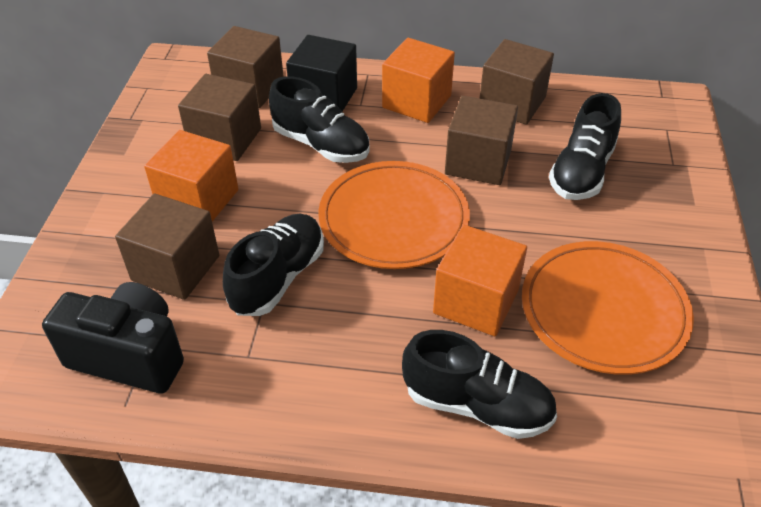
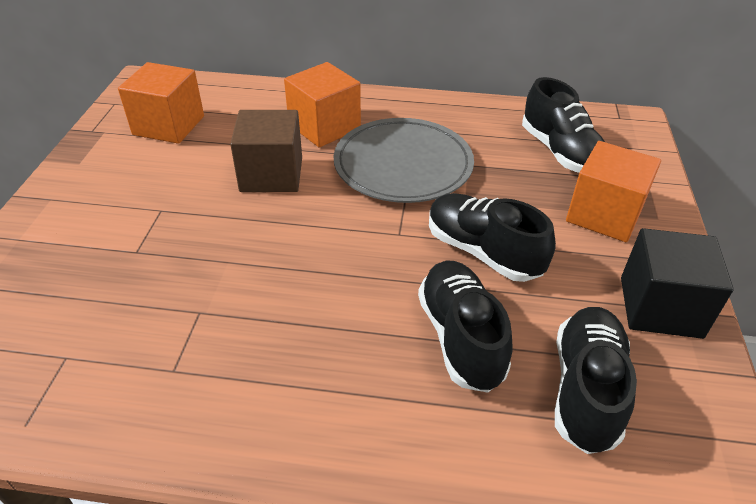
black camera: 1 -> 0
brown cube: 5 -> 1
grey plate: 0 -> 1
orange plate: 2 -> 0

